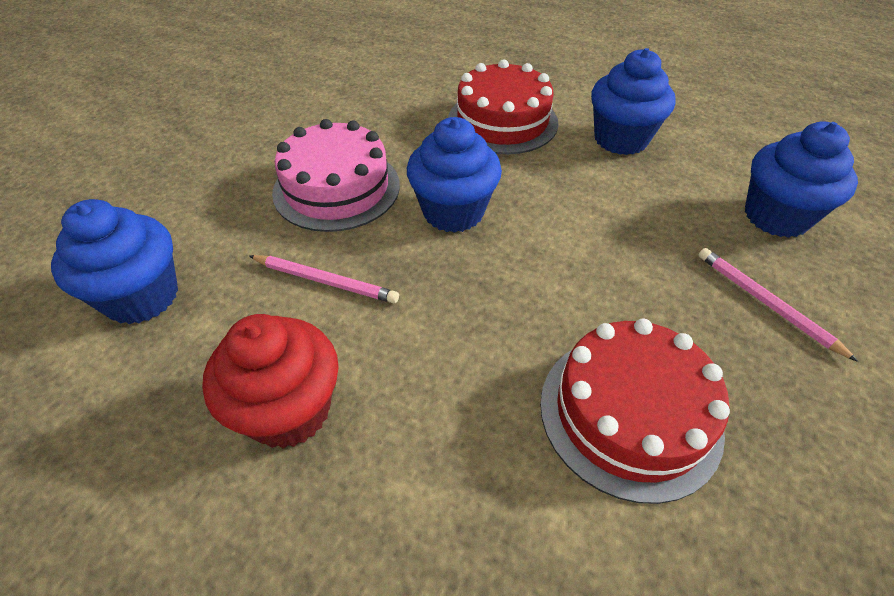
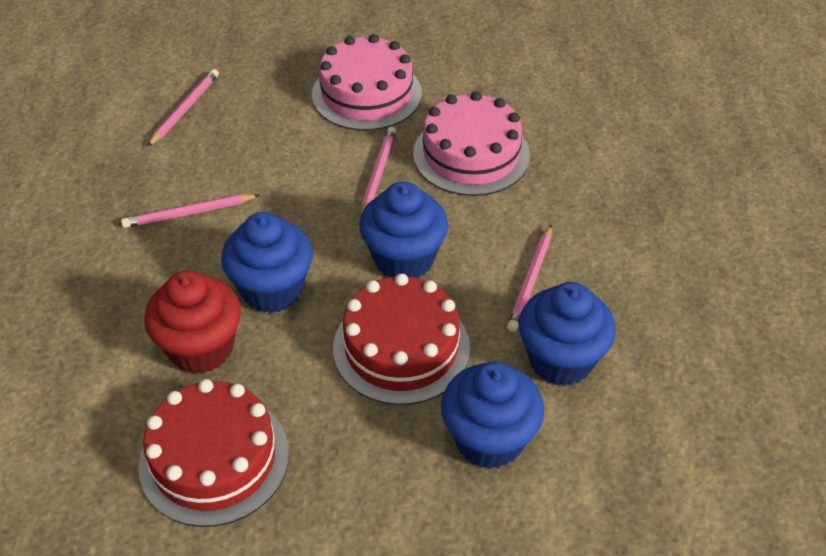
pink cake: 1 -> 2
pink pencil: 2 -> 4

